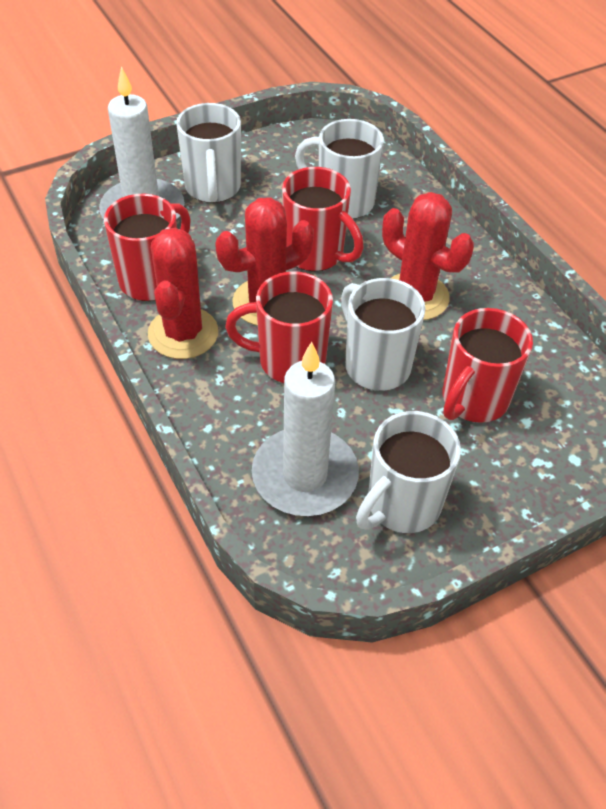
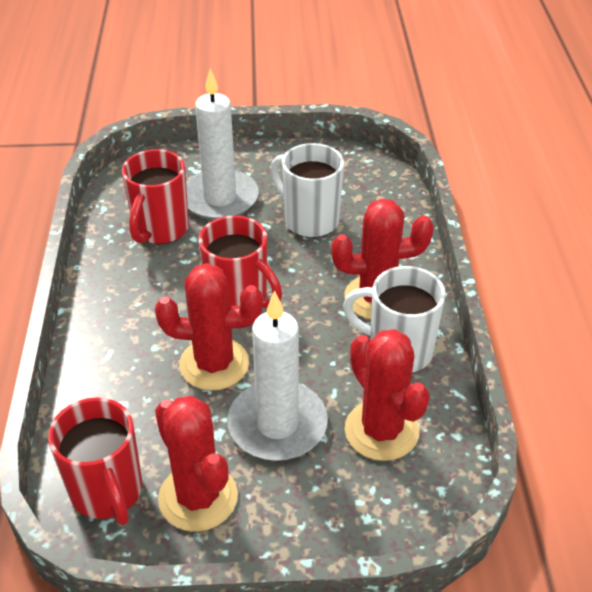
red cactus: 3 -> 4
red mug: 4 -> 3
white mug: 4 -> 2

